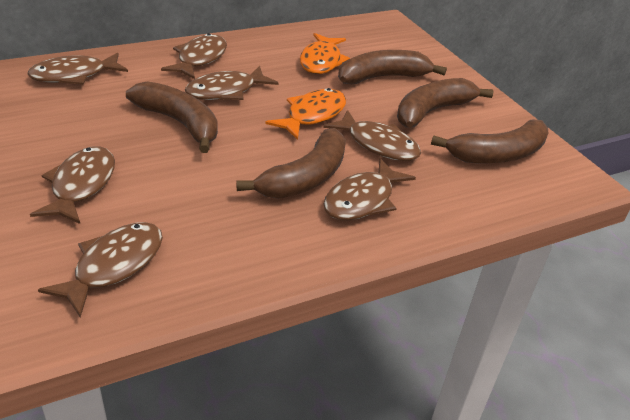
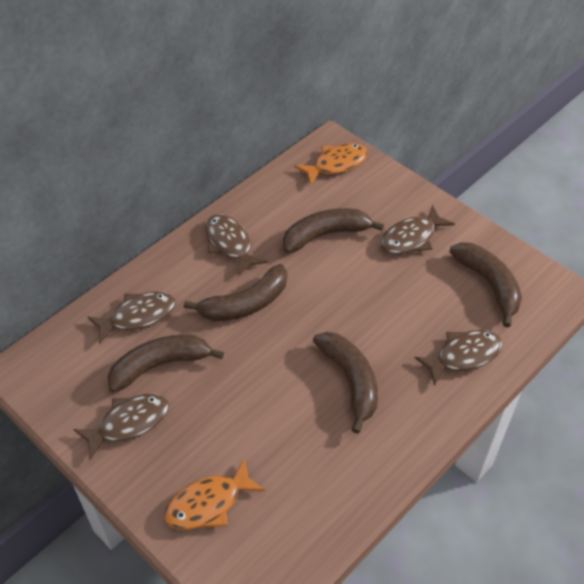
brown fish: 7 -> 5

